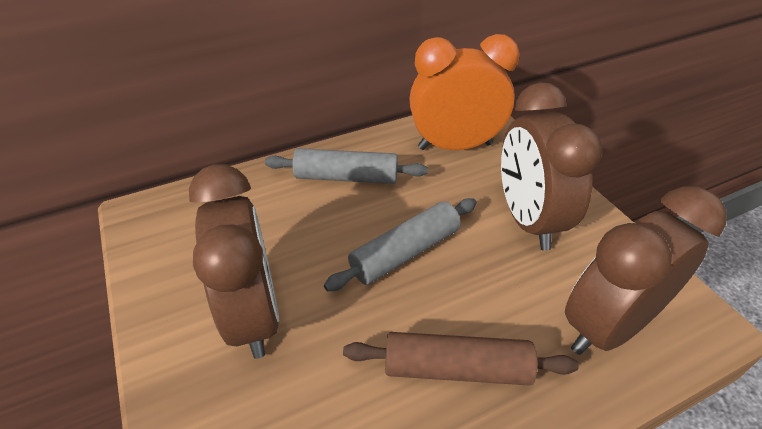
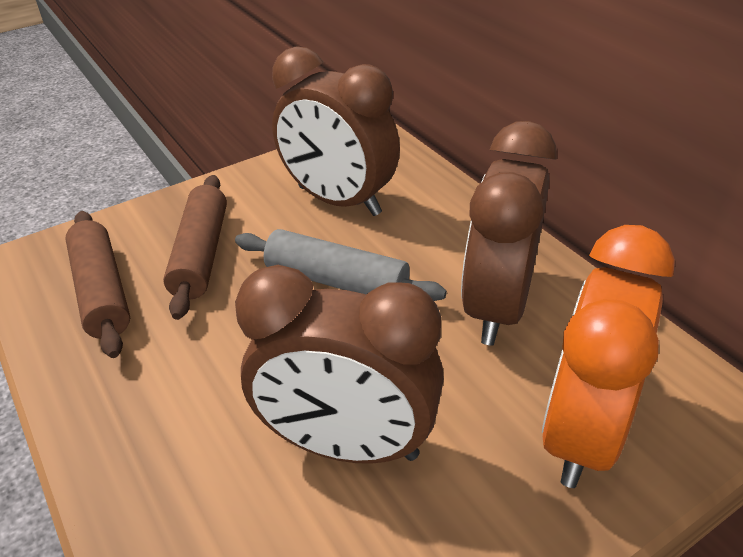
brown rolling pin: 1 -> 2
grey rolling pin: 2 -> 1

